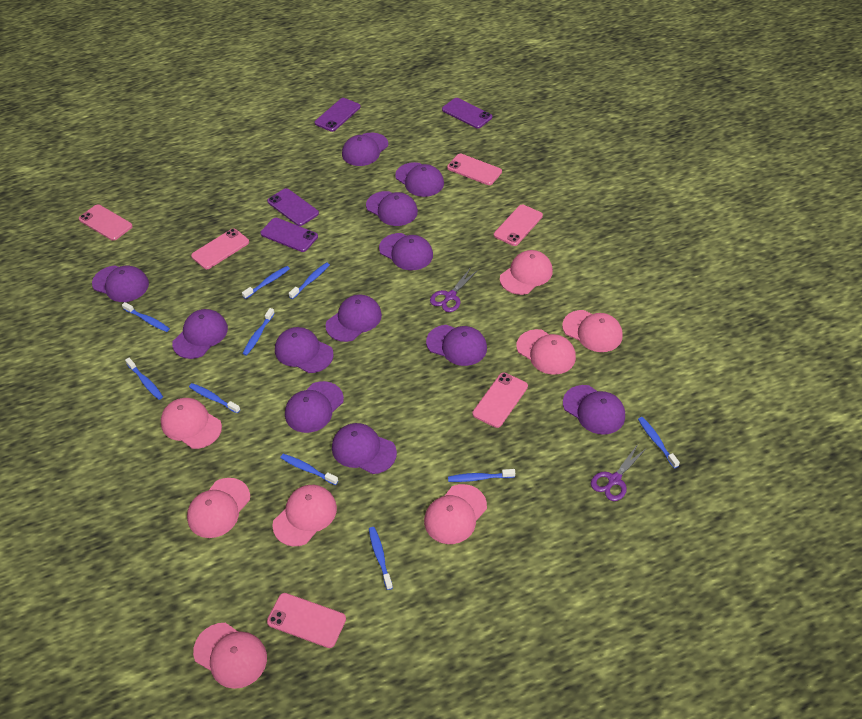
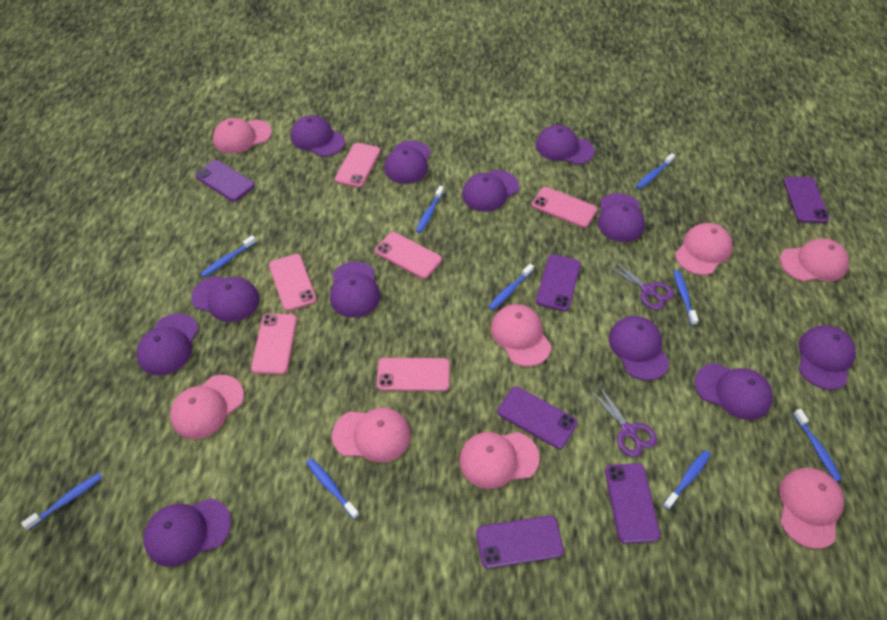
blue toothbrush: 10 -> 9
purple phone: 4 -> 6

